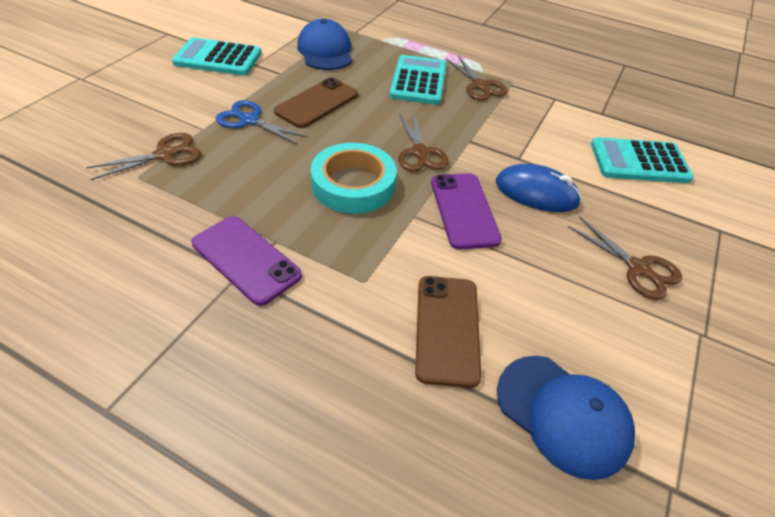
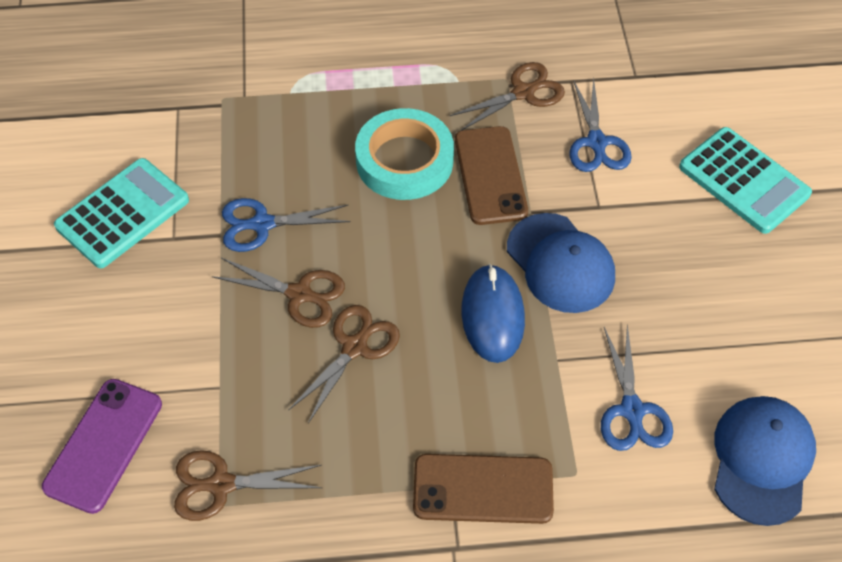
blue scissors: 1 -> 3
purple phone: 2 -> 1
turquoise calculator: 3 -> 2

